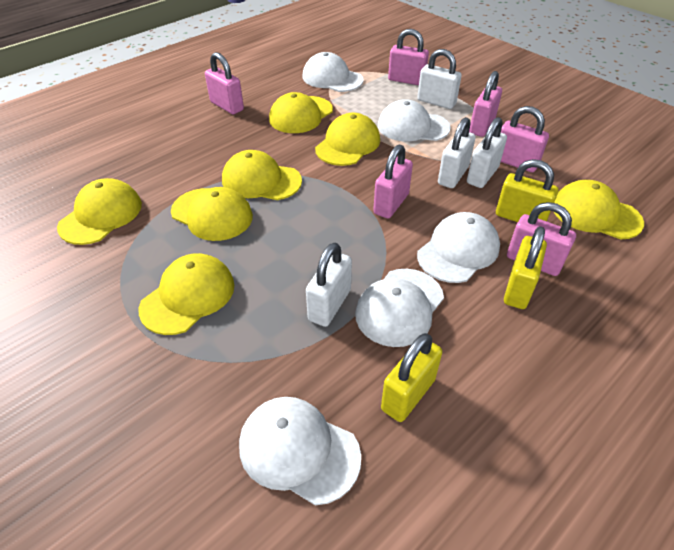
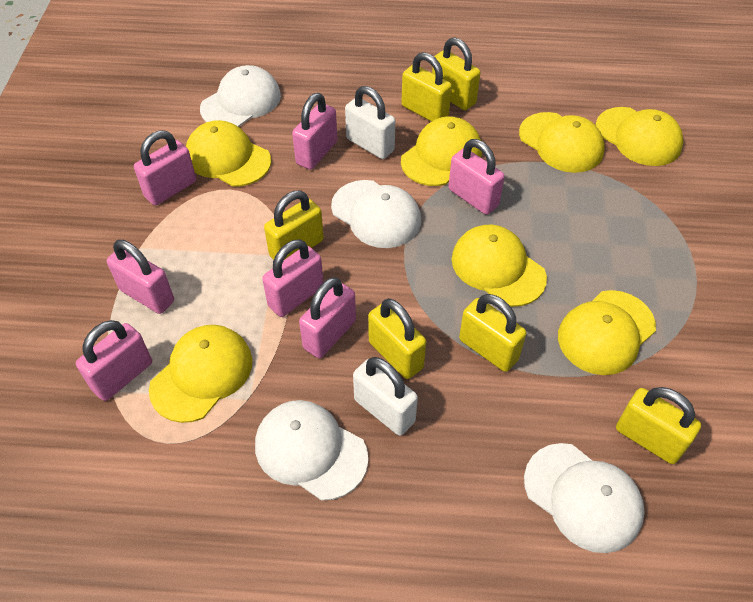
pink padlock: 6 -> 7
white cap: 5 -> 4
white padlock: 4 -> 2
yellow padlock: 3 -> 6

